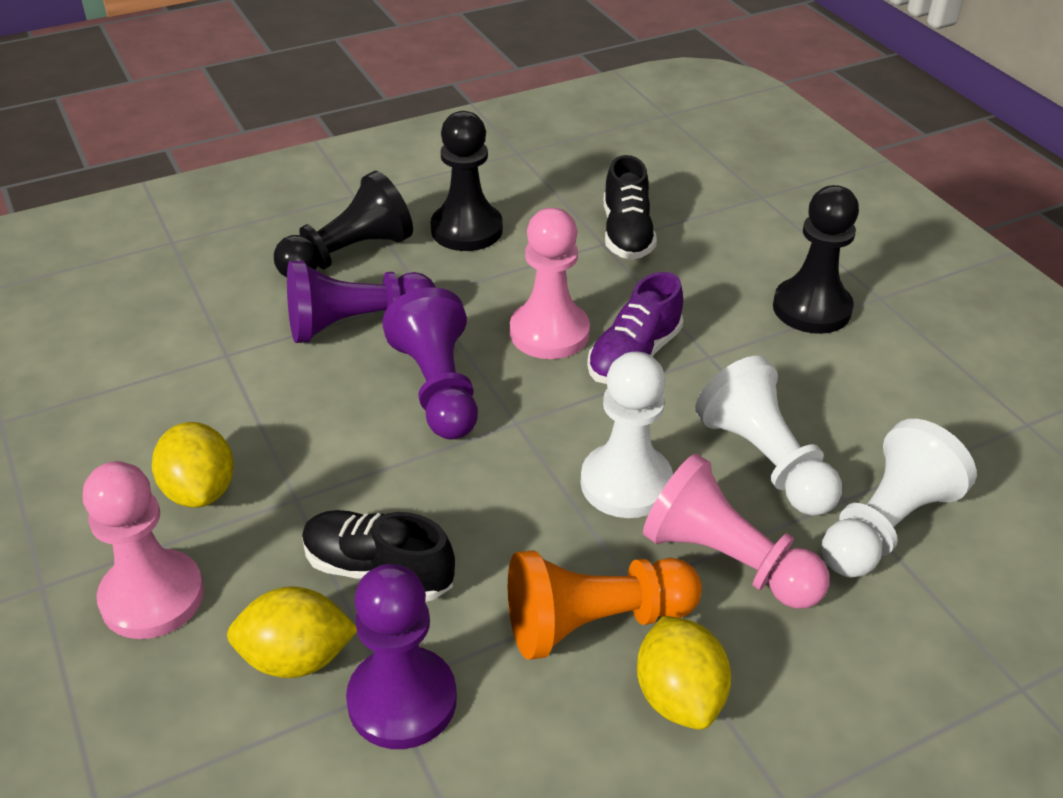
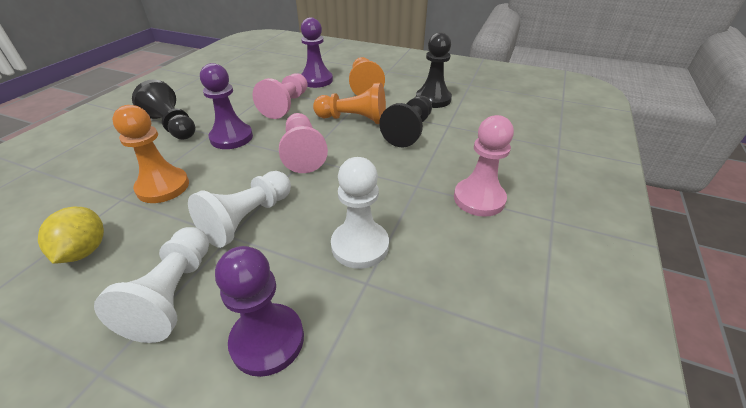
black shoe: 2 -> 0
orange pawn: 1 -> 3
purple shoe: 1 -> 0
yellow lemon: 3 -> 1

